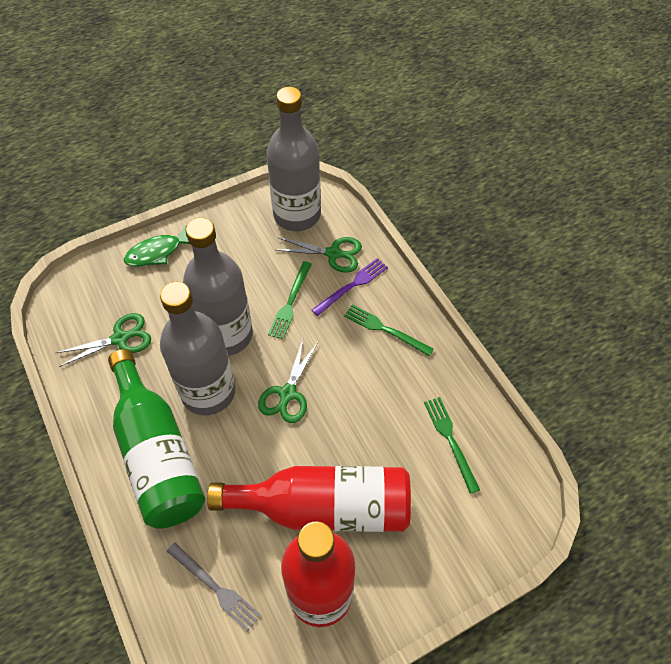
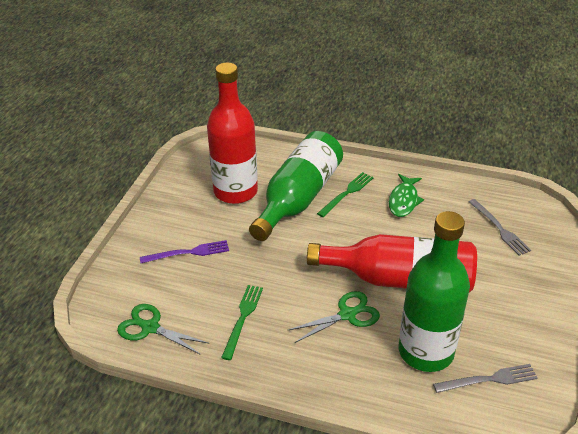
green bottle: 1 -> 2
green fork: 3 -> 2
green scissors: 3 -> 2
grey bottle: 3 -> 0
grey fork: 1 -> 2

